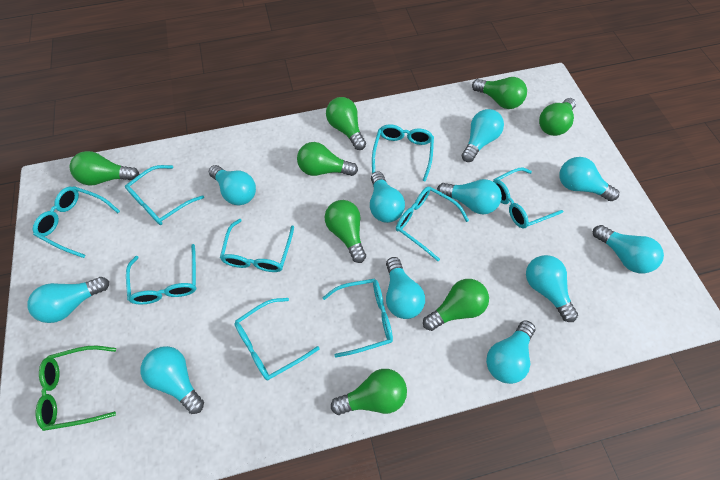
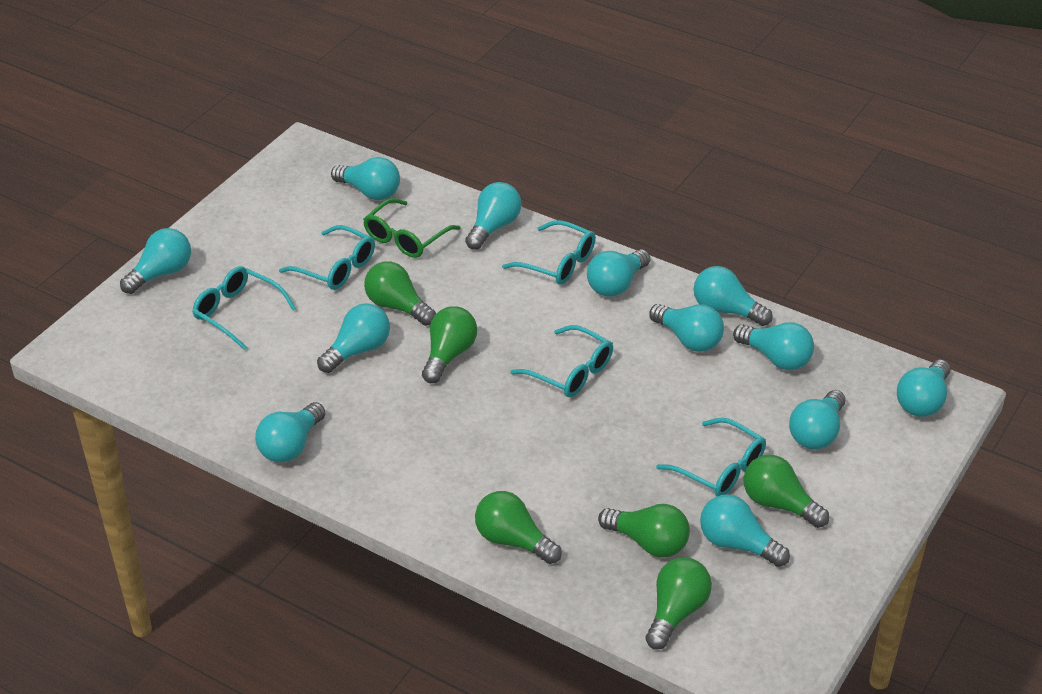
green light bulb: 8 -> 6
turquoise glasses: 9 -> 5
turquoise light bulb: 11 -> 12

